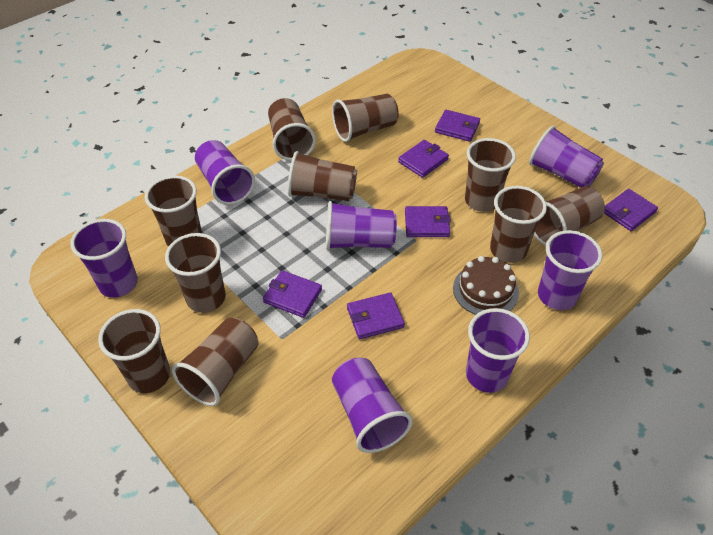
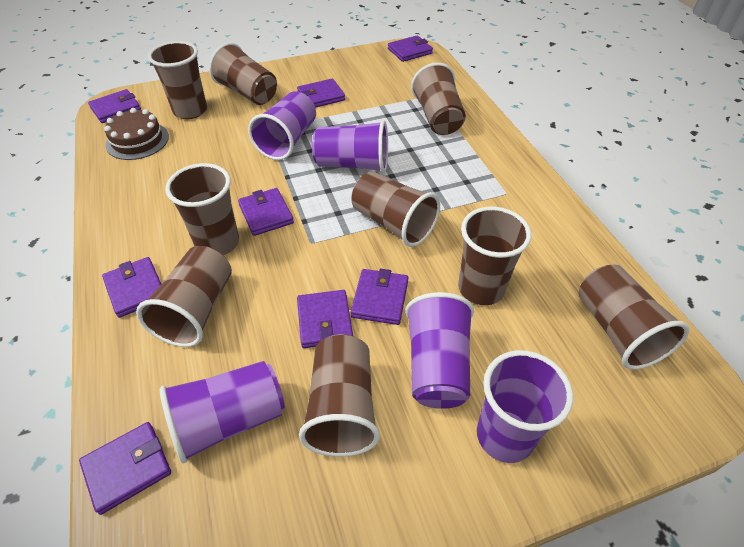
brown cup: 10 -> 9
purple cup: 7 -> 5
purple wallet: 6 -> 8

